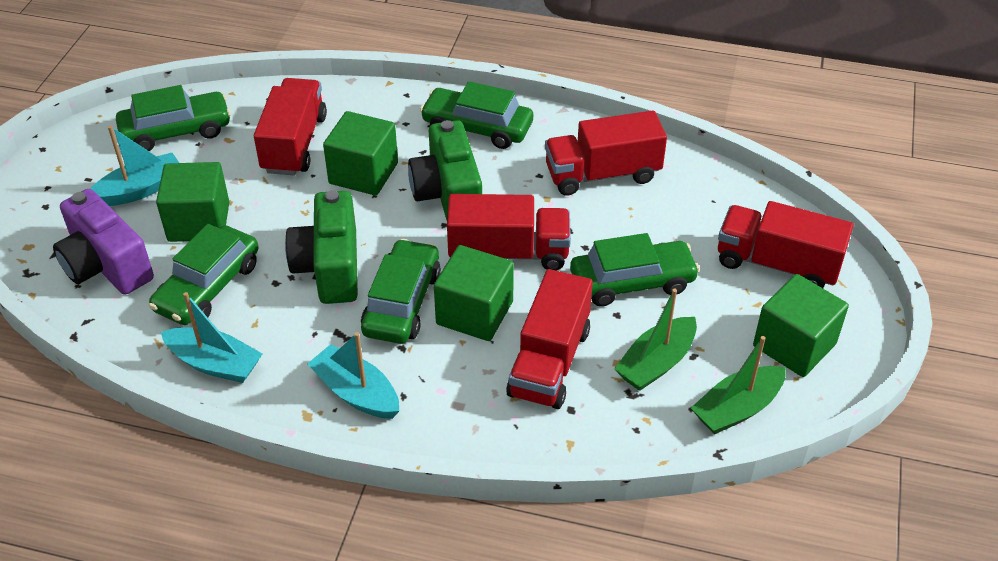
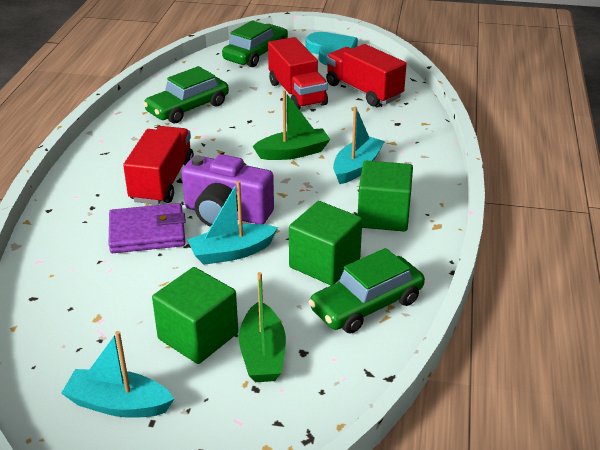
green camera: 2 -> 0
green car: 5 -> 3
green cube: 4 -> 3
purple wallet: 0 -> 1
red truck: 5 -> 3
turquoise heart: 0 -> 1

